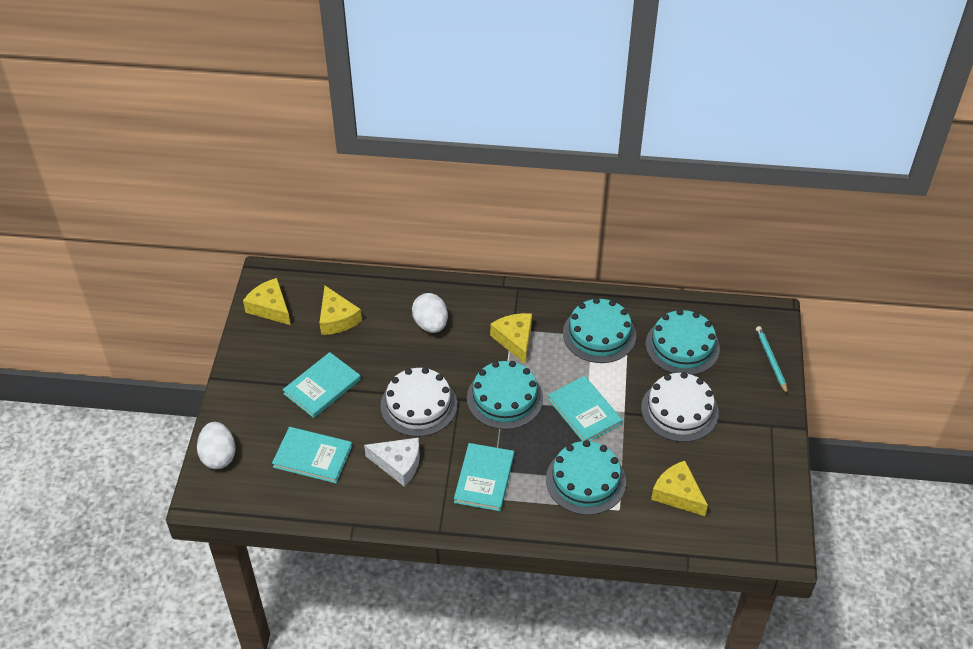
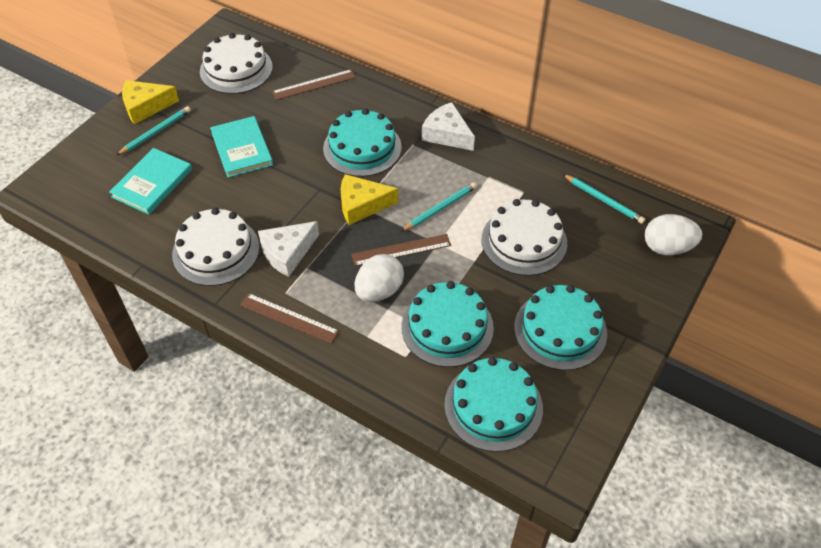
brown ruler: 0 -> 3
turquoise book: 4 -> 2
turquoise pencil: 1 -> 3
white cake: 2 -> 3
white cheese: 1 -> 2
yellow cheese: 4 -> 2

